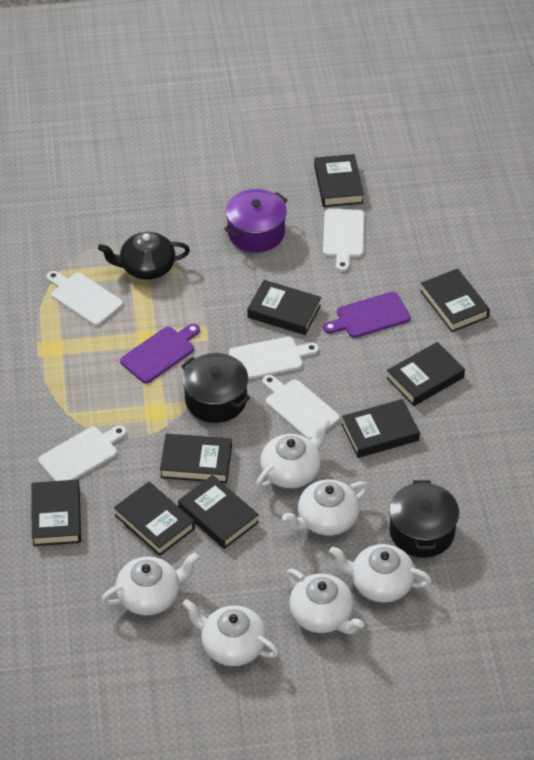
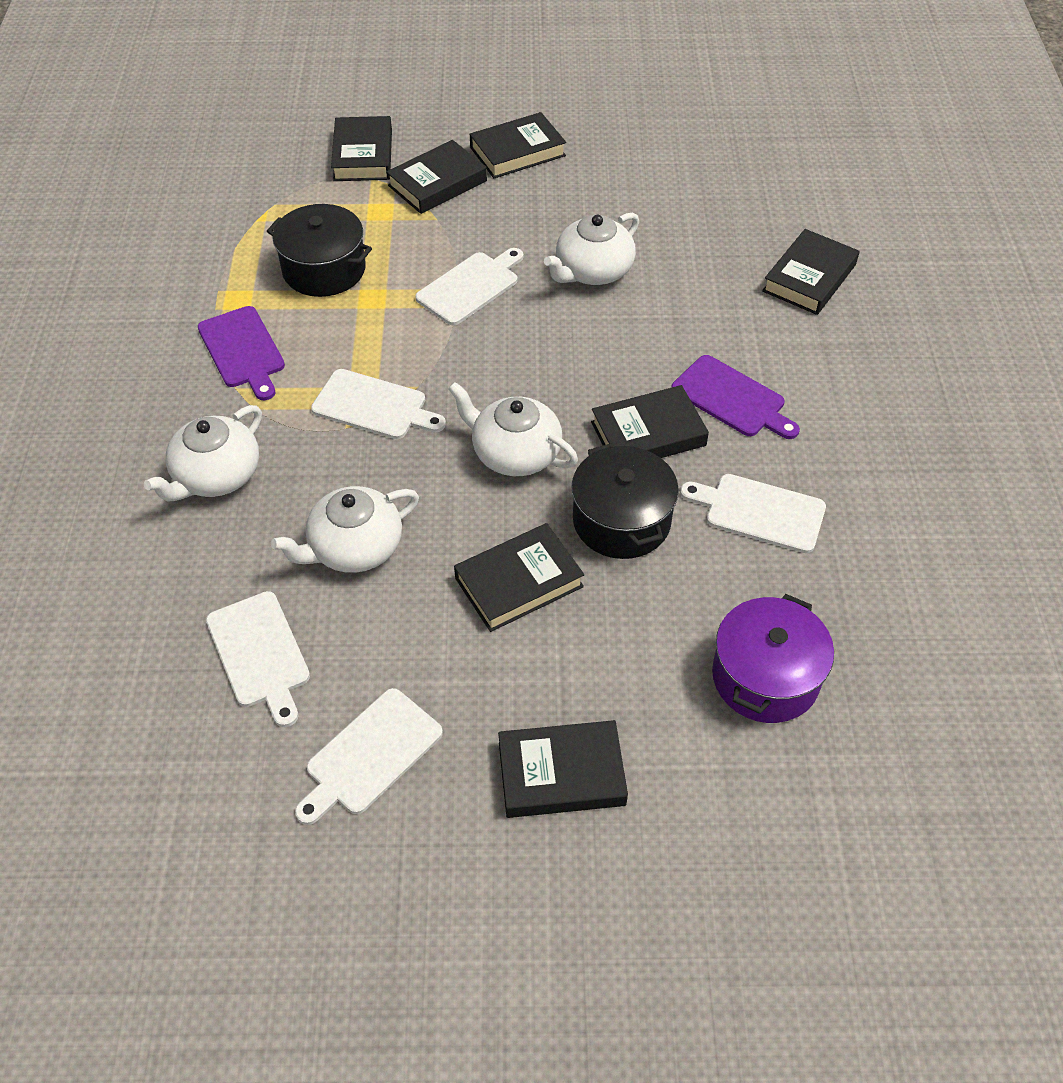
black book: 9 -> 7
black teapot: 1 -> 0
white teapot: 6 -> 4

